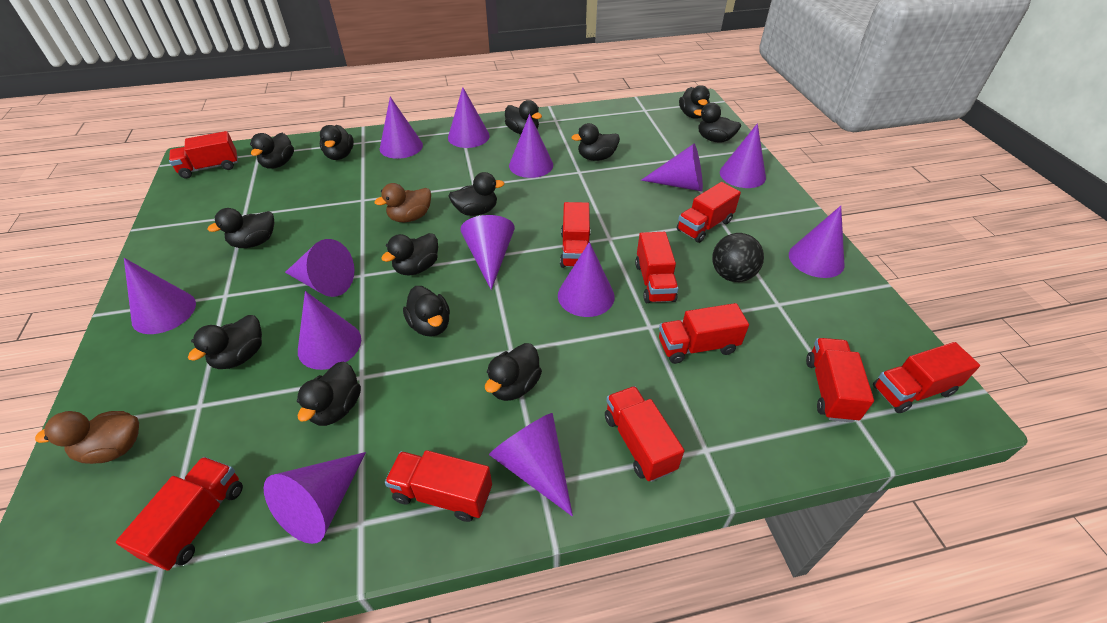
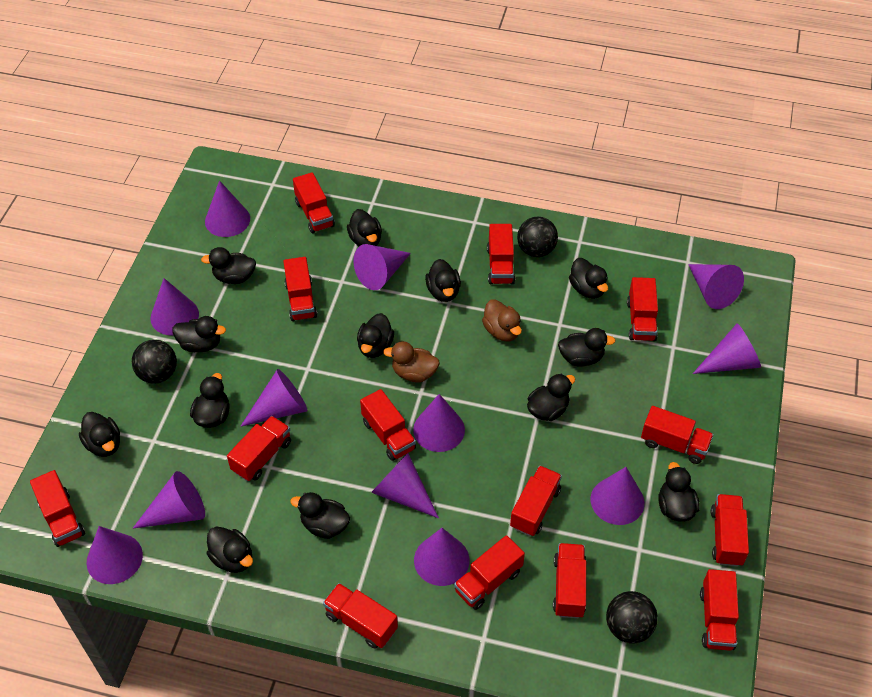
black ball: 1 -> 3
purple cone: 13 -> 12
red truck: 10 -> 14

